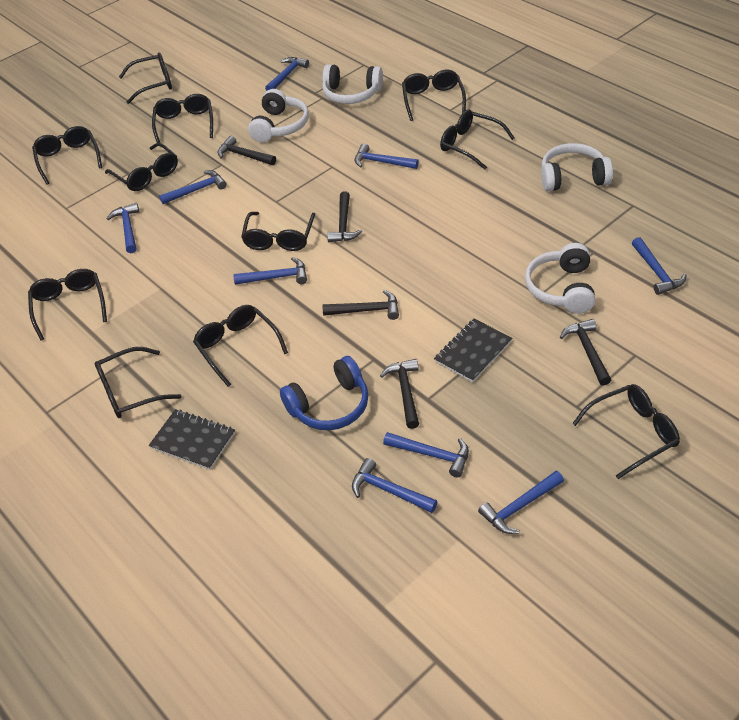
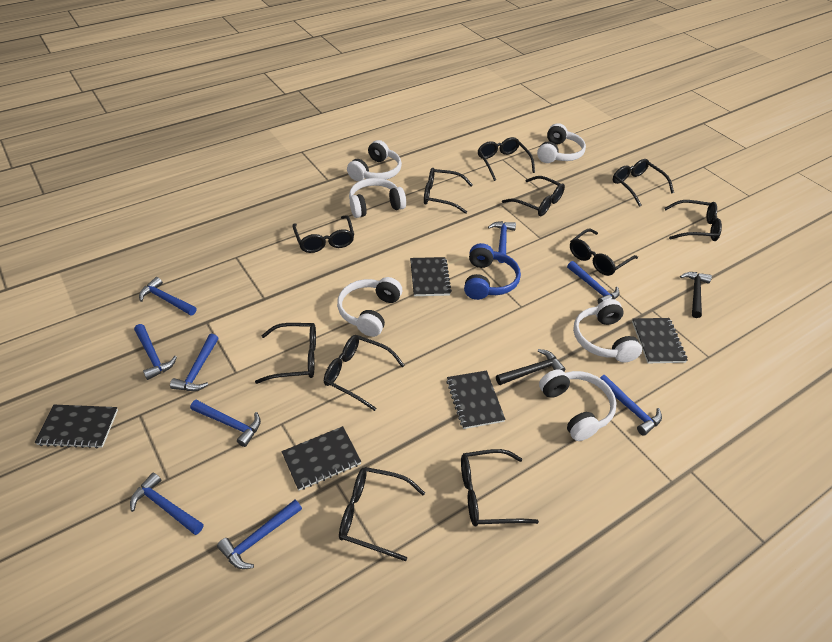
black hammer: 5 -> 2
black notebook: 2 -> 5
white headphones: 4 -> 6

